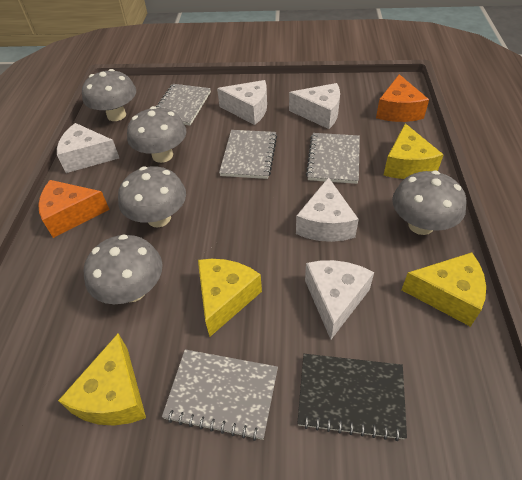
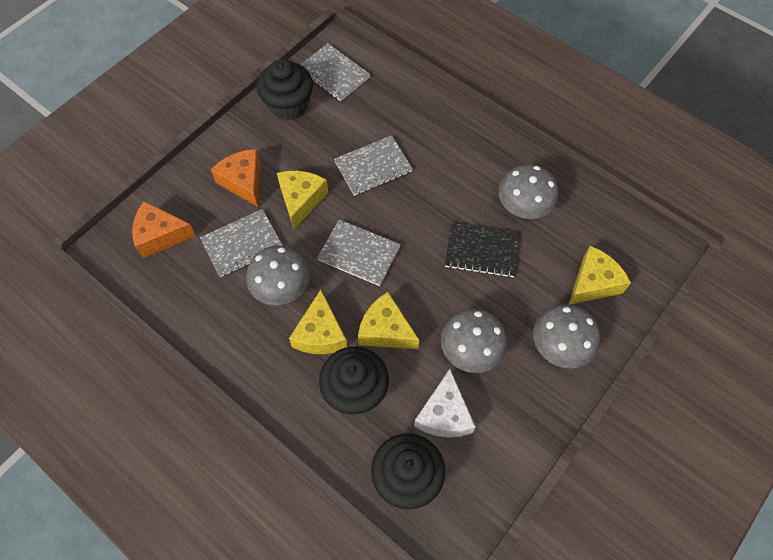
black cupcake: 0 -> 3
grey mushroom: 5 -> 4
white cheese: 5 -> 1

